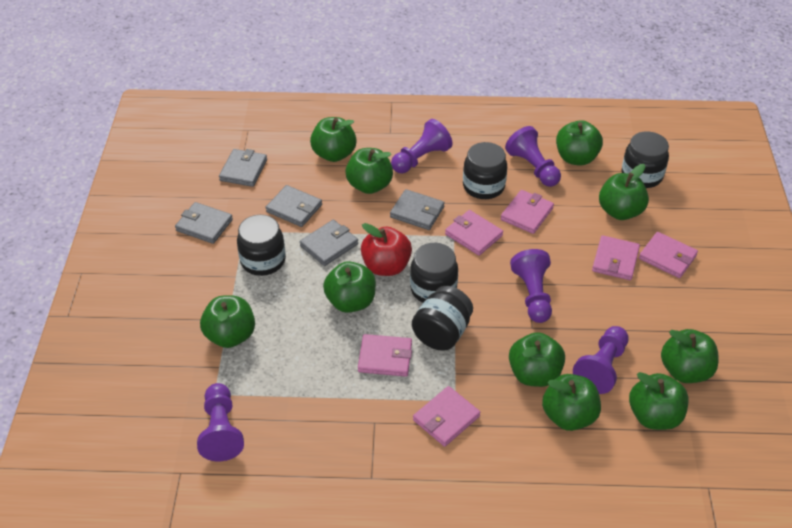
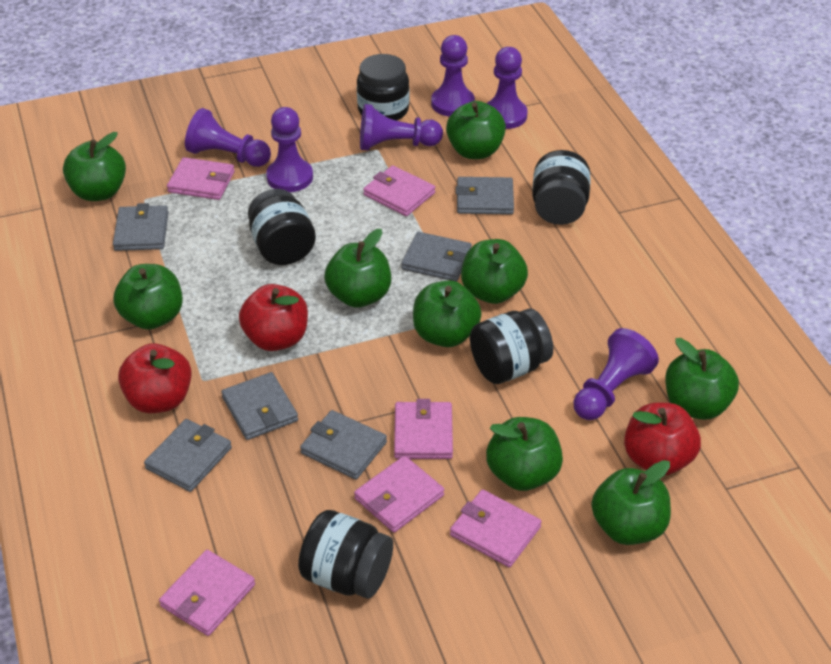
green apple: 10 -> 9
grey wallet: 5 -> 6
purple pawn: 5 -> 6
red apple: 1 -> 3

